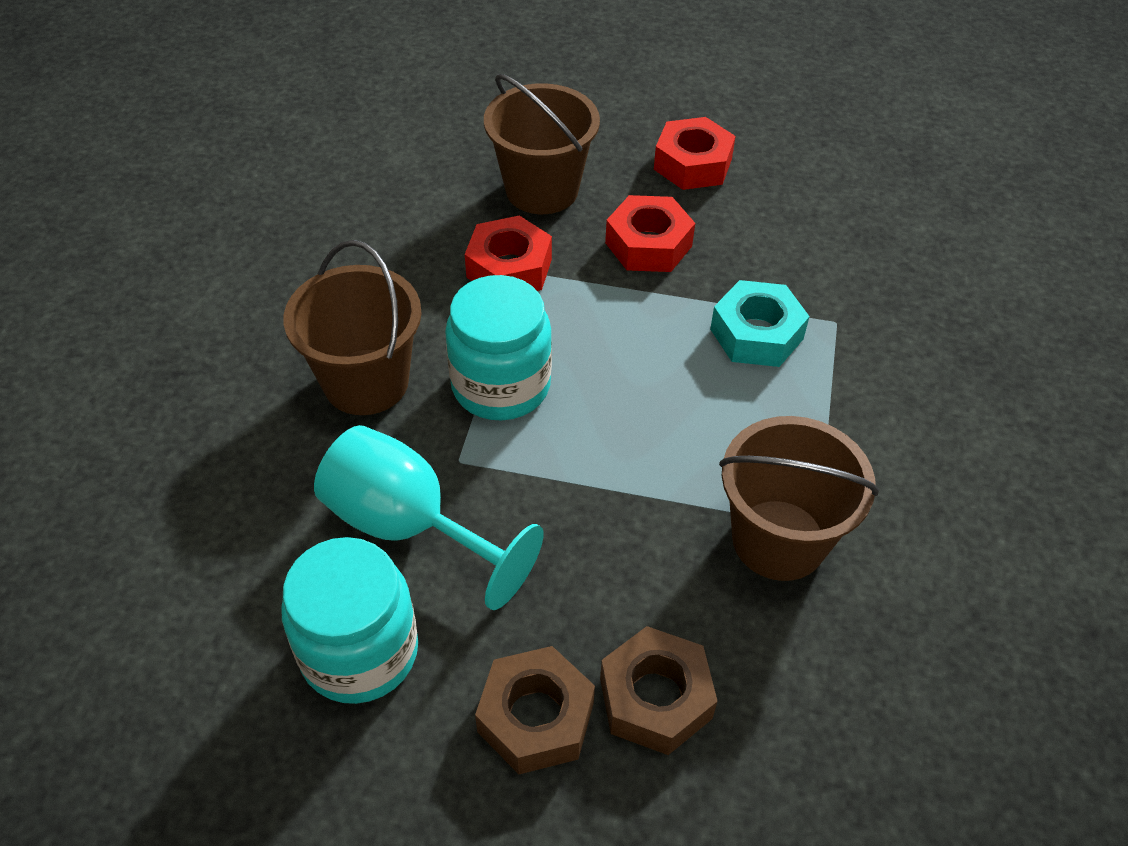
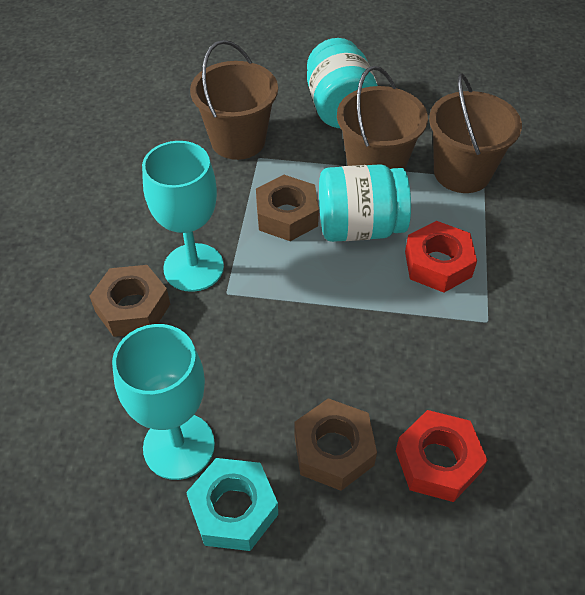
brown nut: 2 -> 3
red nut: 3 -> 2
turquoise goblet: 1 -> 2

